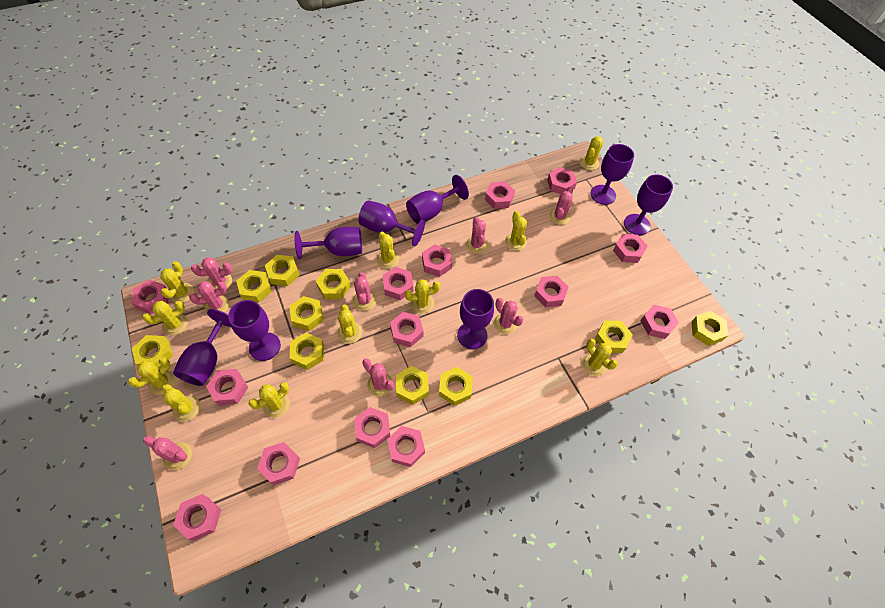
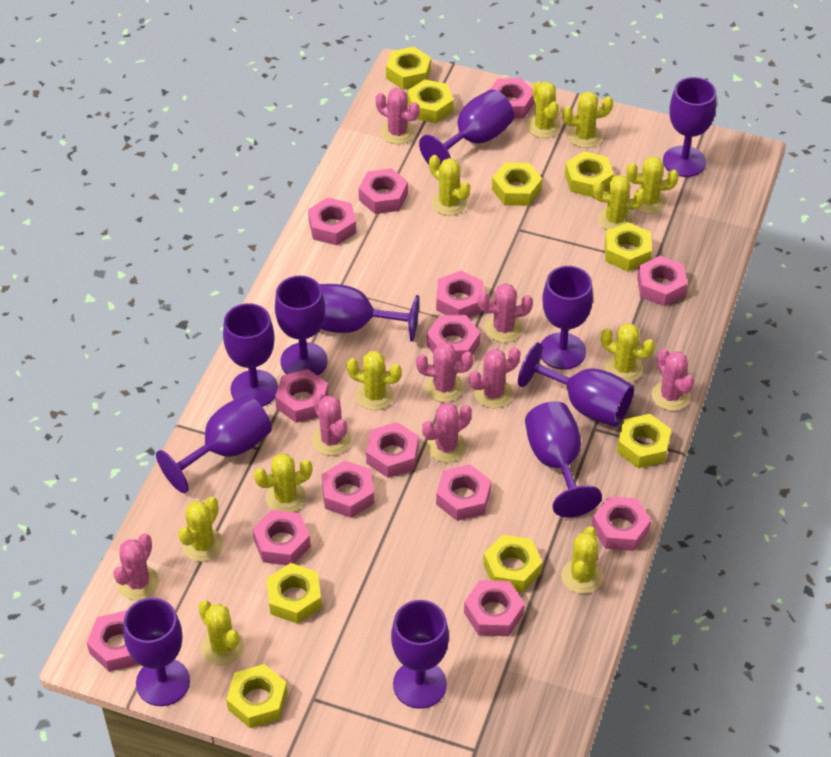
purple goblet: 8 -> 11
yellow nut: 10 -> 9

